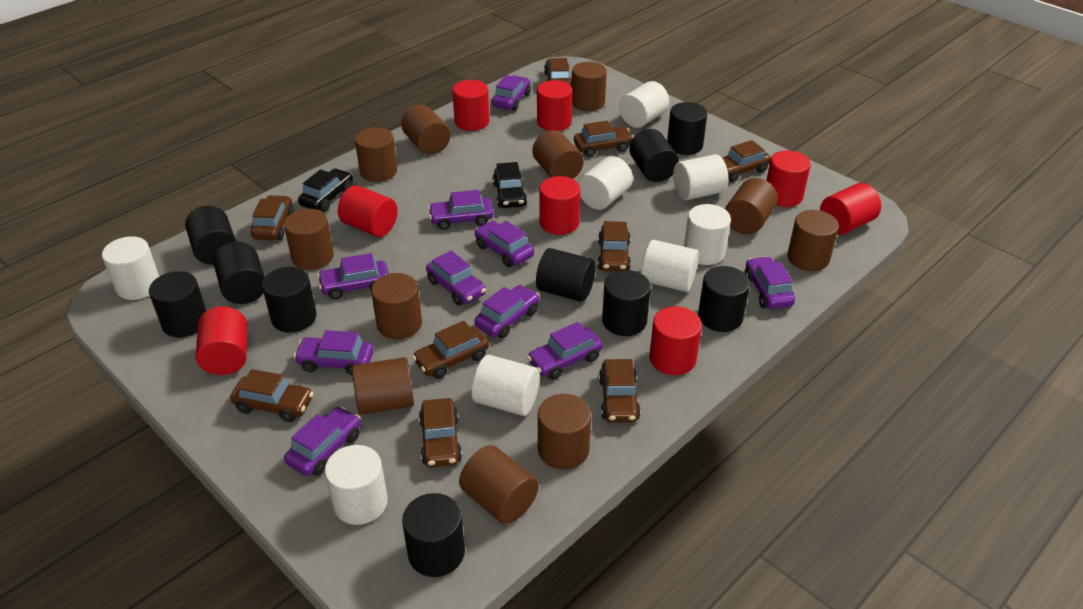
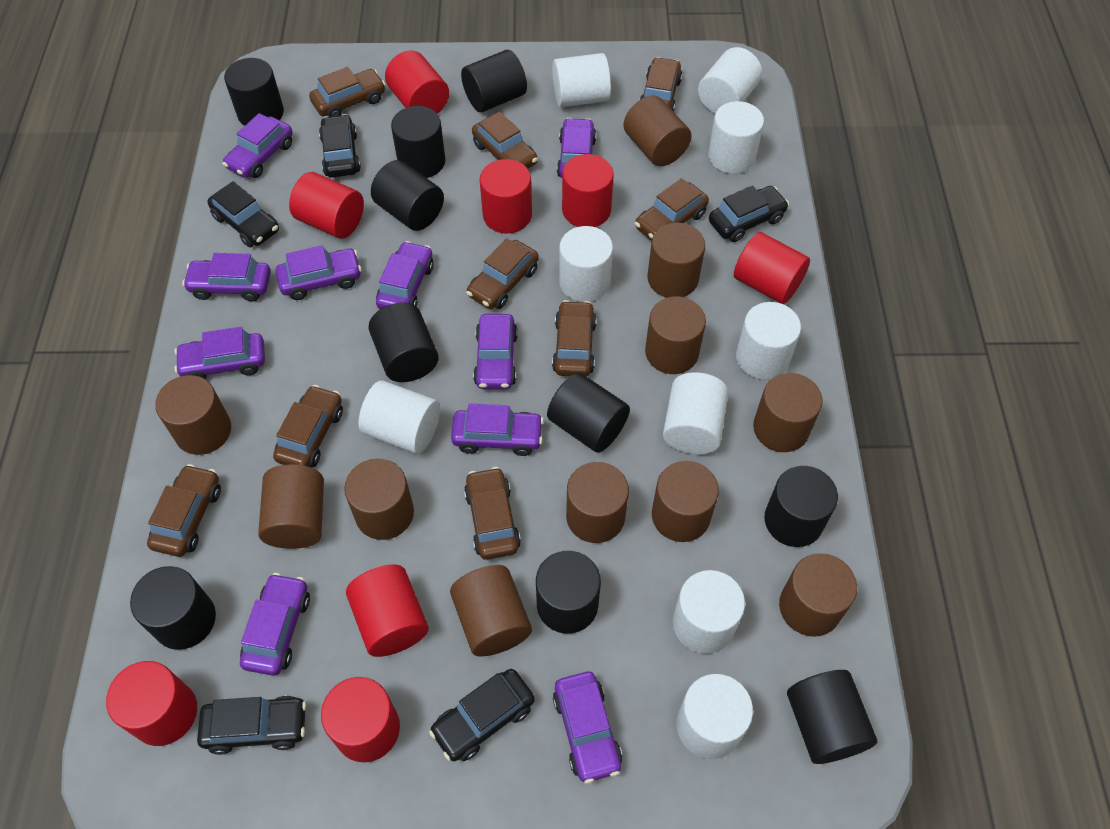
black car: 2 -> 5
white cylinder: 8 -> 9

